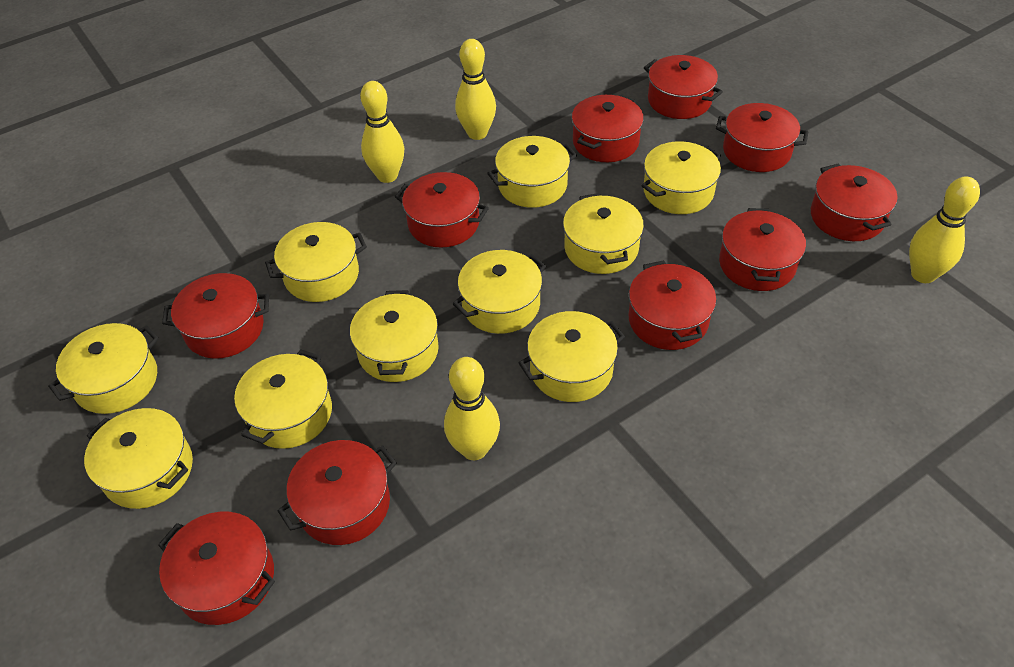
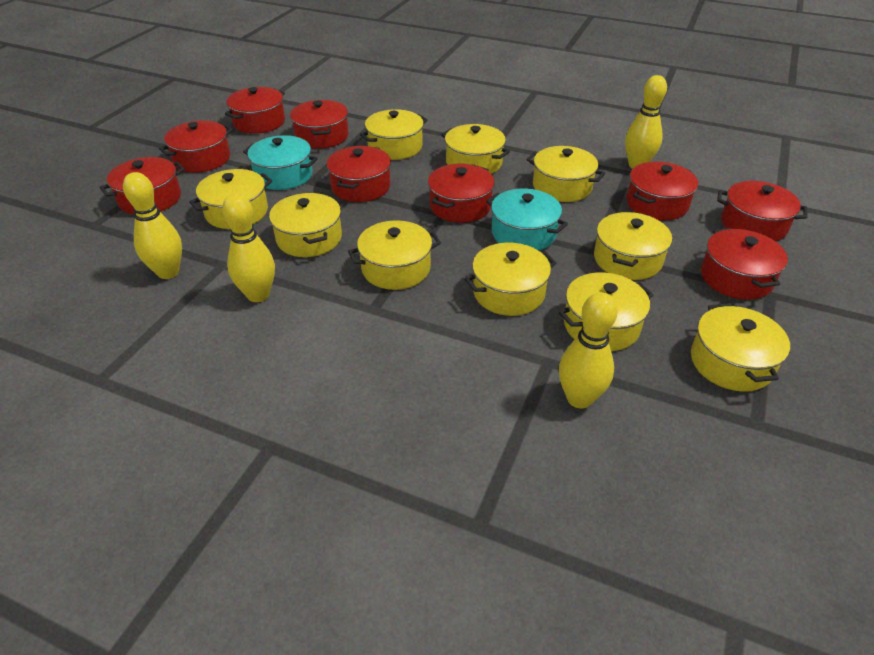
red pot: 10 -> 9
turquoise pot: 0 -> 2

